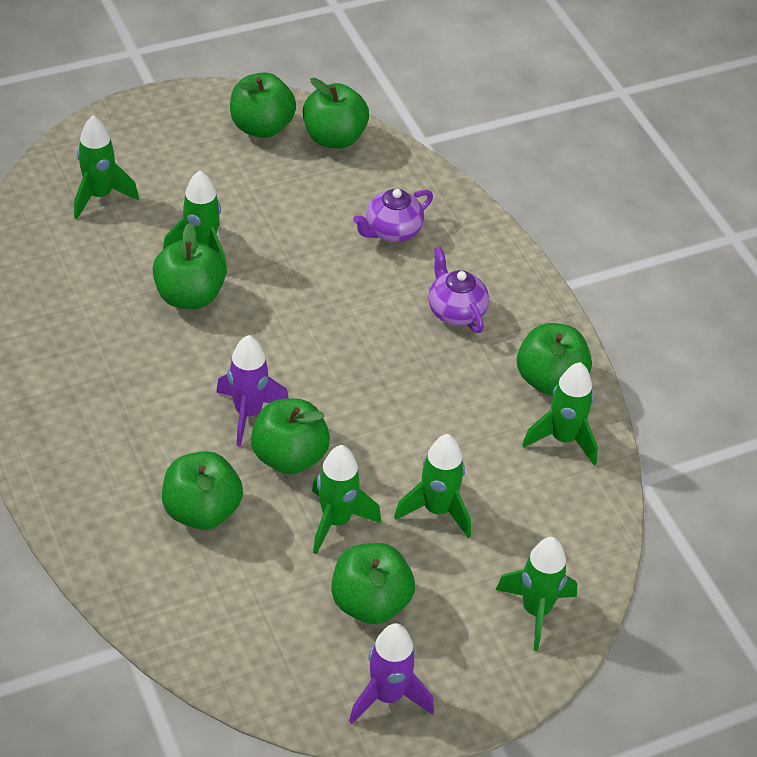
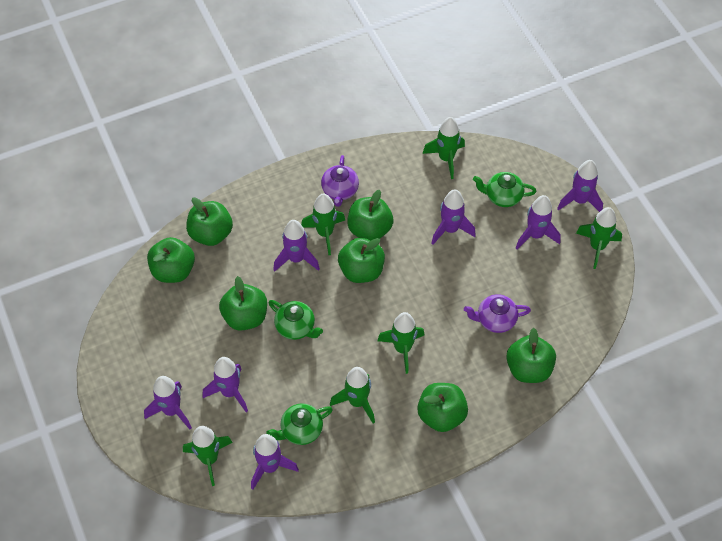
green teapot: 0 -> 3
purple rocket: 2 -> 7

